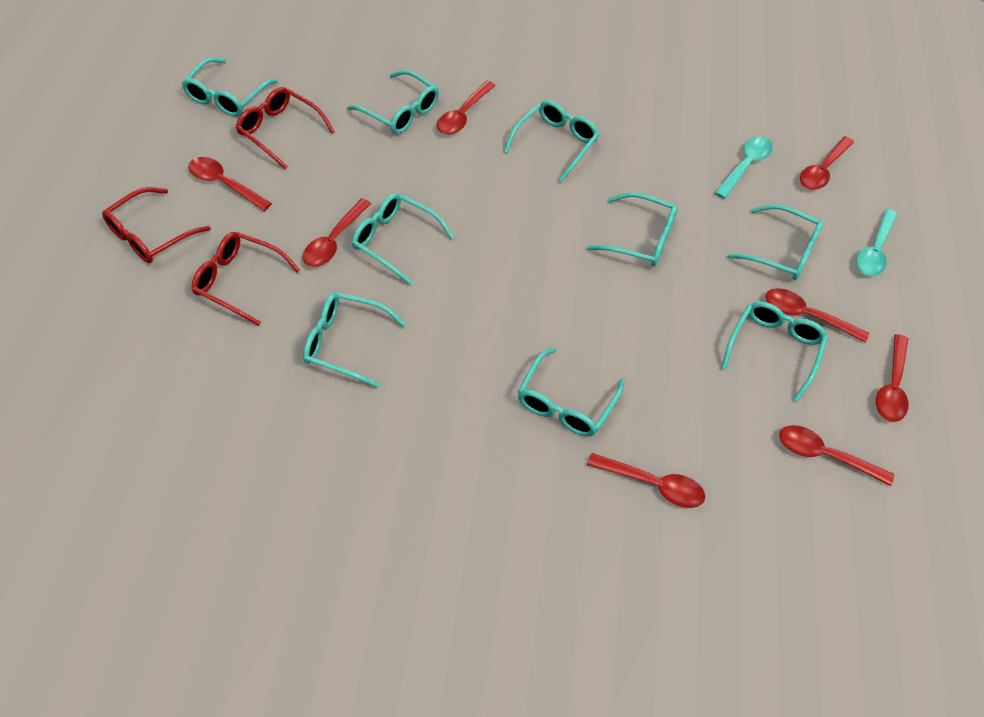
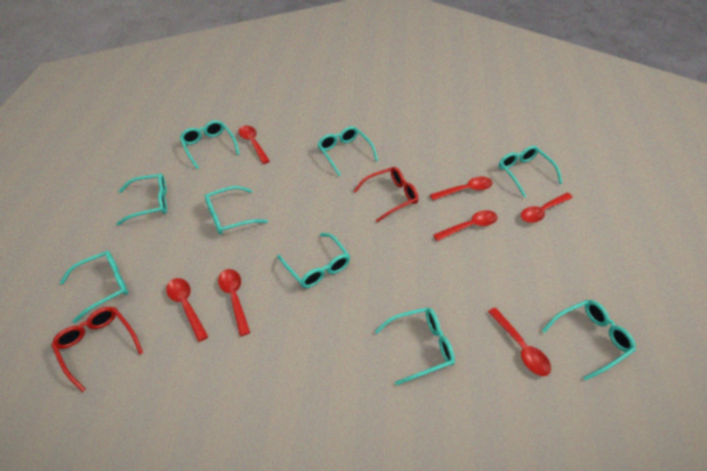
red glasses: 3 -> 2
red spoon: 8 -> 7
turquoise spoon: 2 -> 0

